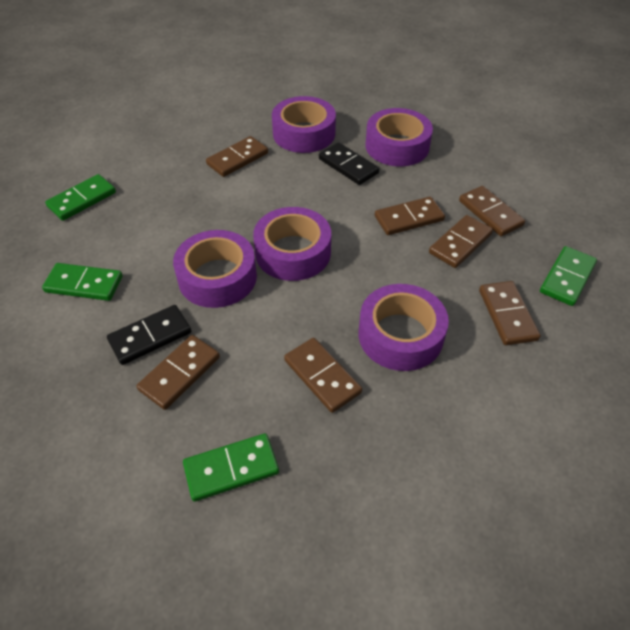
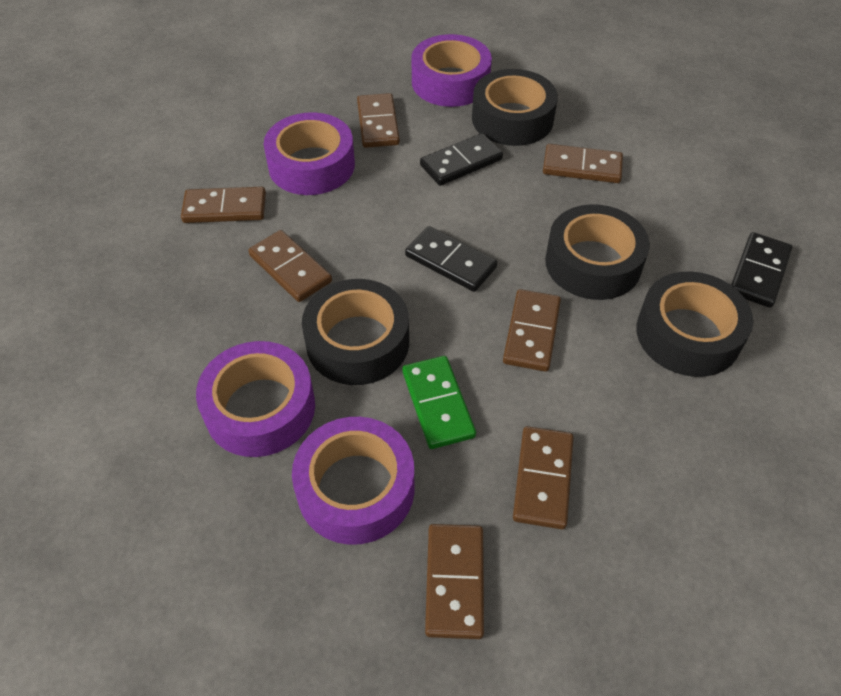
black domino: 2 -> 3
black tape: 0 -> 4
green domino: 4 -> 1
purple tape: 5 -> 4

